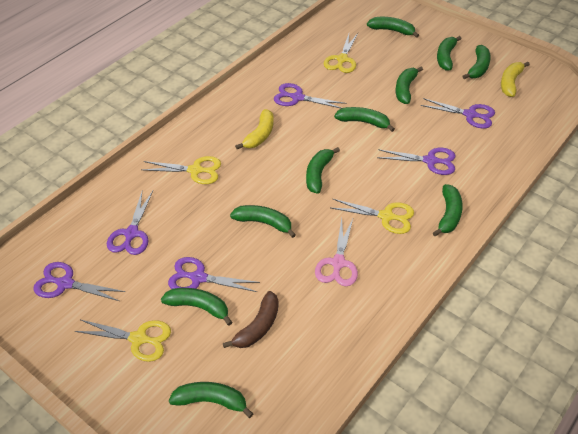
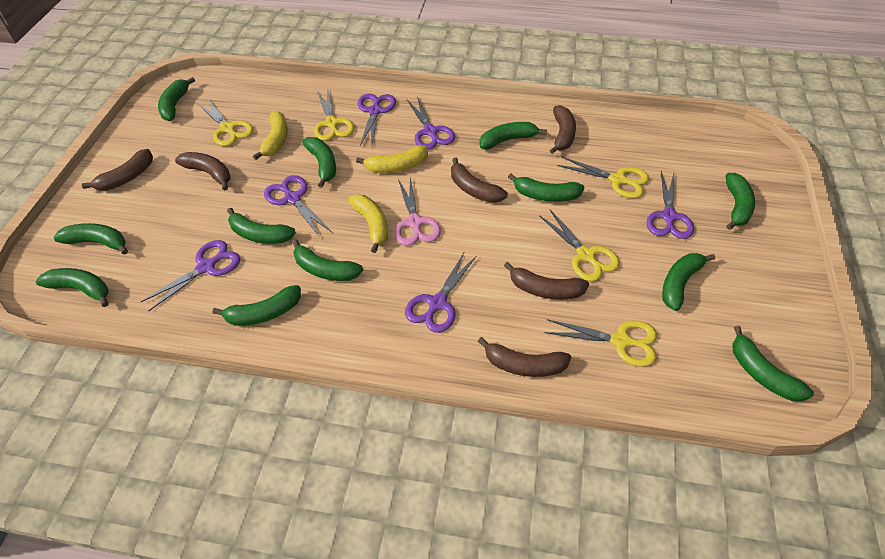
brown banana: 1 -> 6
green banana: 10 -> 12
yellow banana: 2 -> 3
yellow scissors: 4 -> 5

